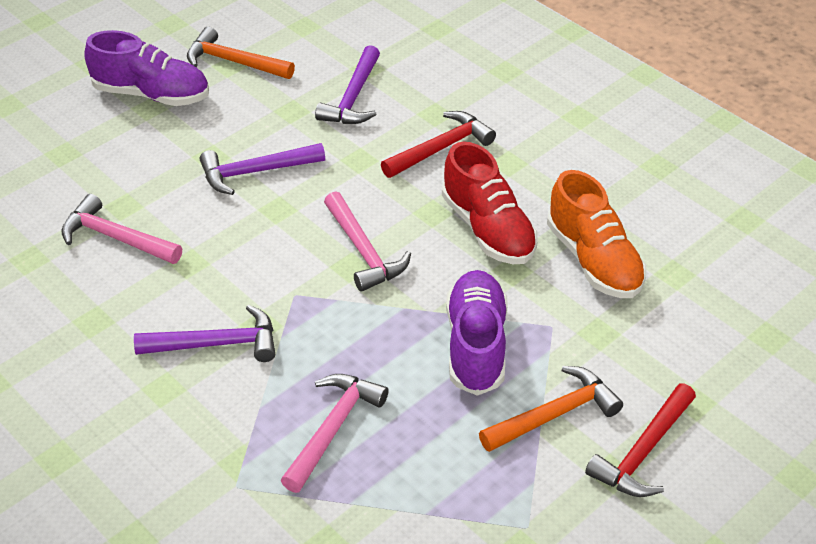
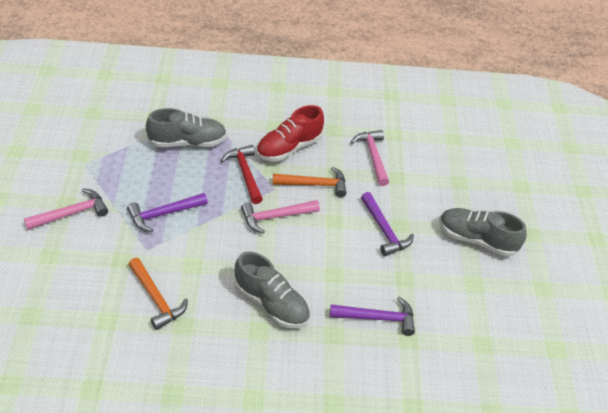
grey shoe: 0 -> 3
orange shoe: 1 -> 0
purple shoe: 2 -> 0
red hammer: 2 -> 1

